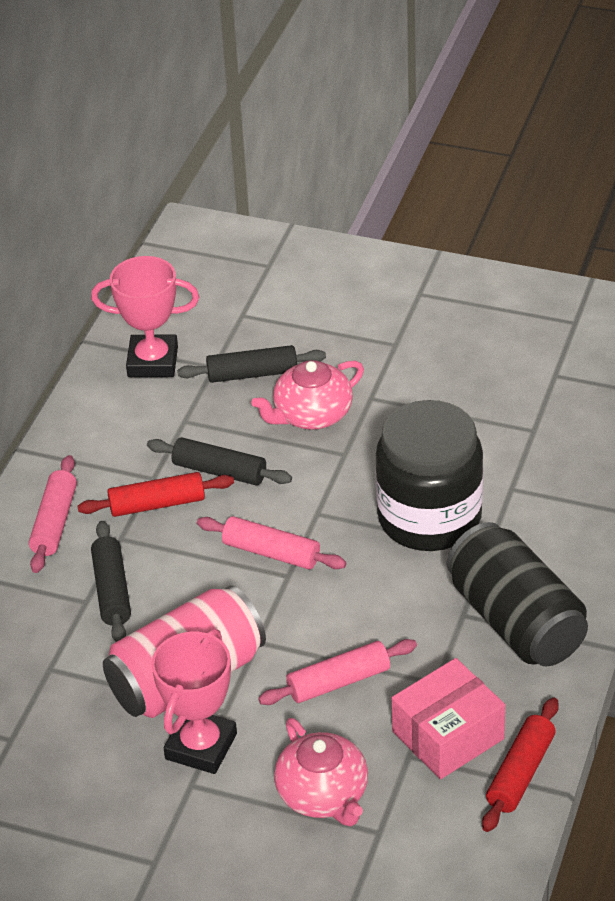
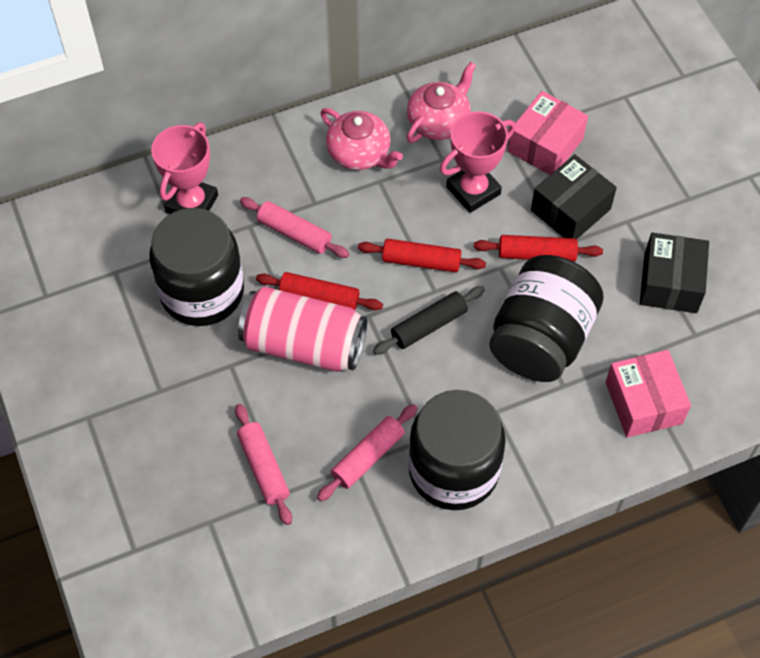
black box: 0 -> 2
black can: 1 -> 0
black jar: 1 -> 3
black rolling pin: 3 -> 1
pink box: 1 -> 2
red rolling pin: 2 -> 3

